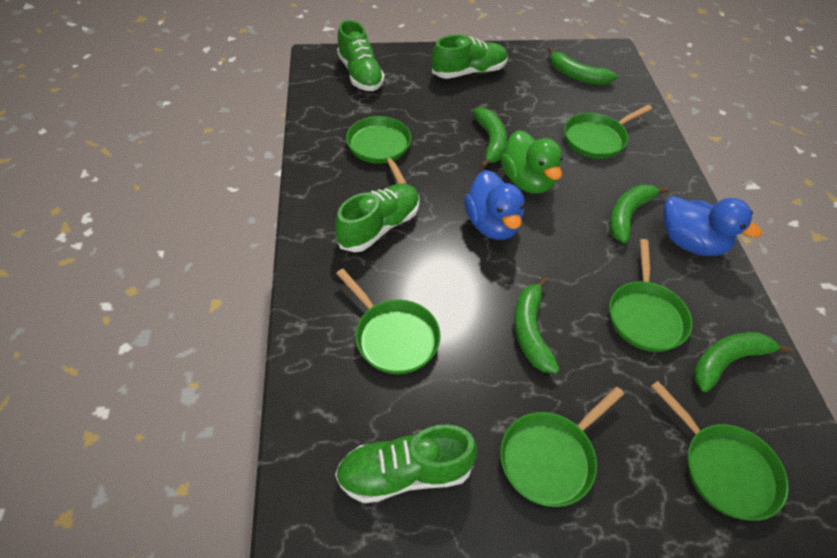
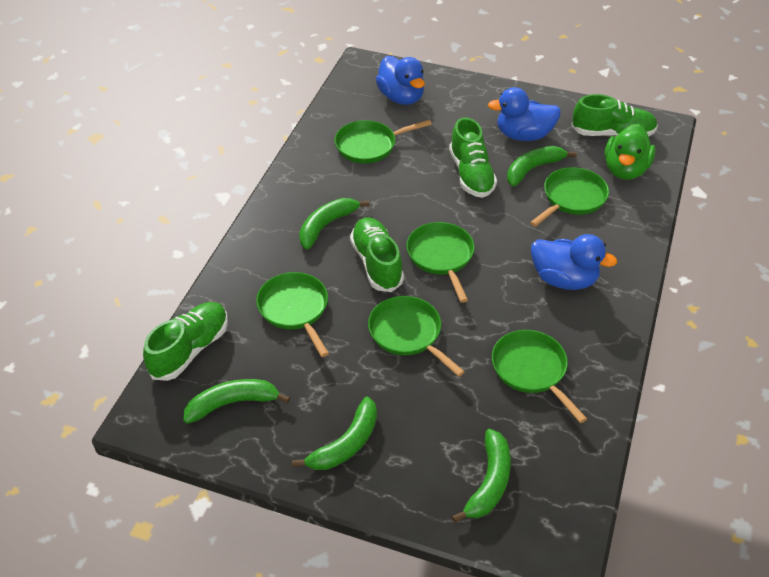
blue duck: 2 -> 3

